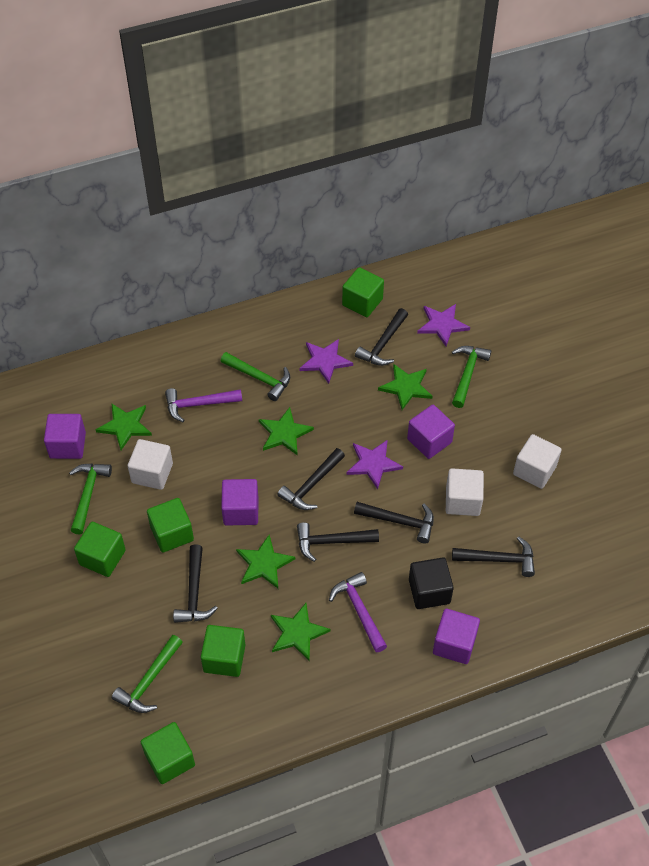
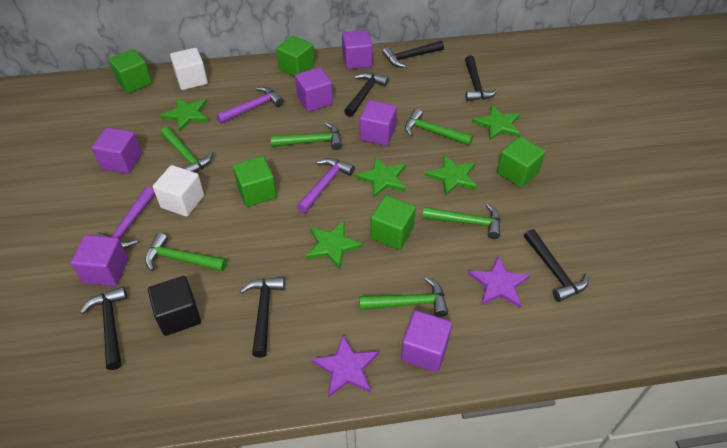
green hammer: 4 -> 6
purple cube: 4 -> 6
purple hammer: 2 -> 3
purple star: 3 -> 2
white cube: 3 -> 2

